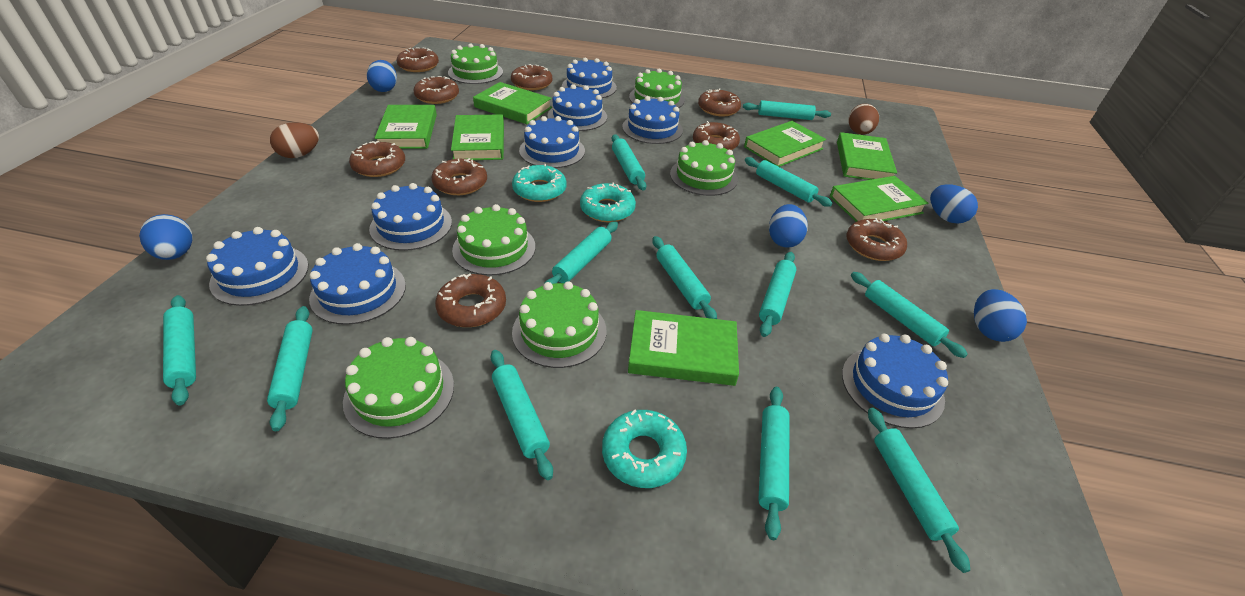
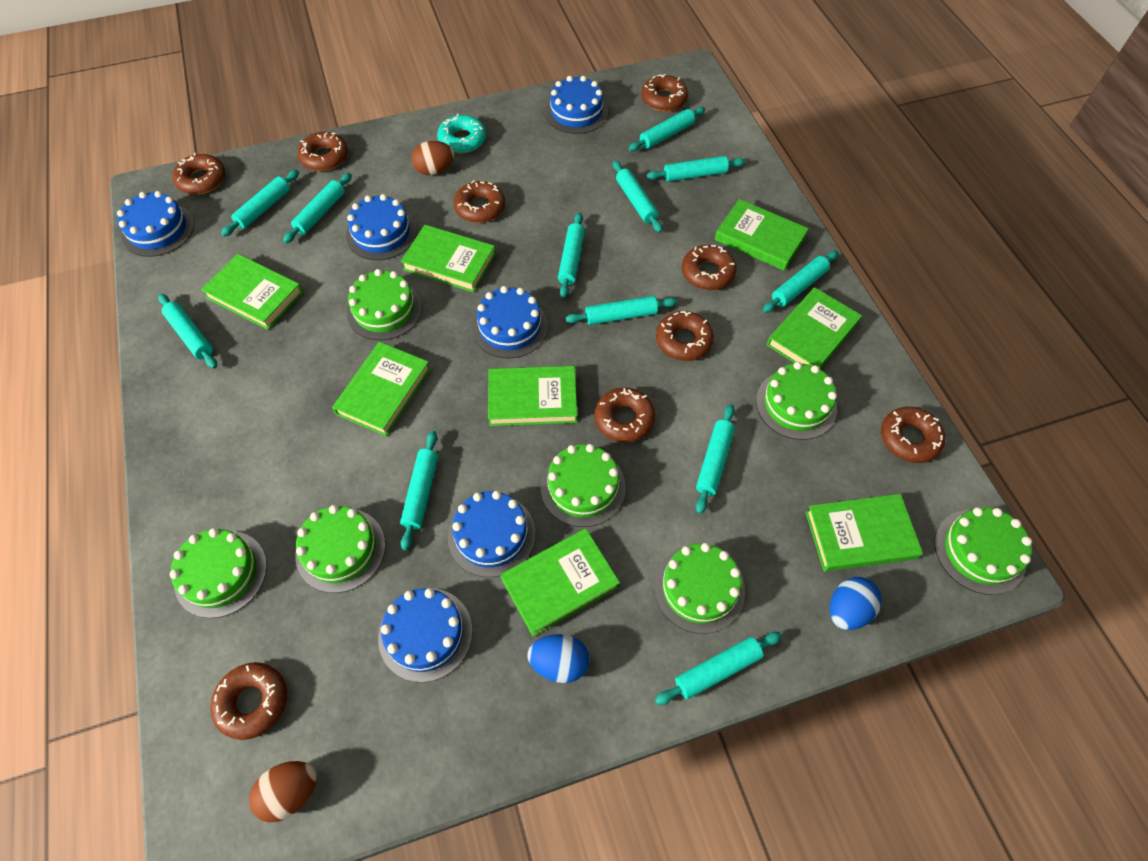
blue cake: 8 -> 6
blue egg: 5 -> 2
green book: 7 -> 8
green cake: 6 -> 7
turquoise donut: 3 -> 1

